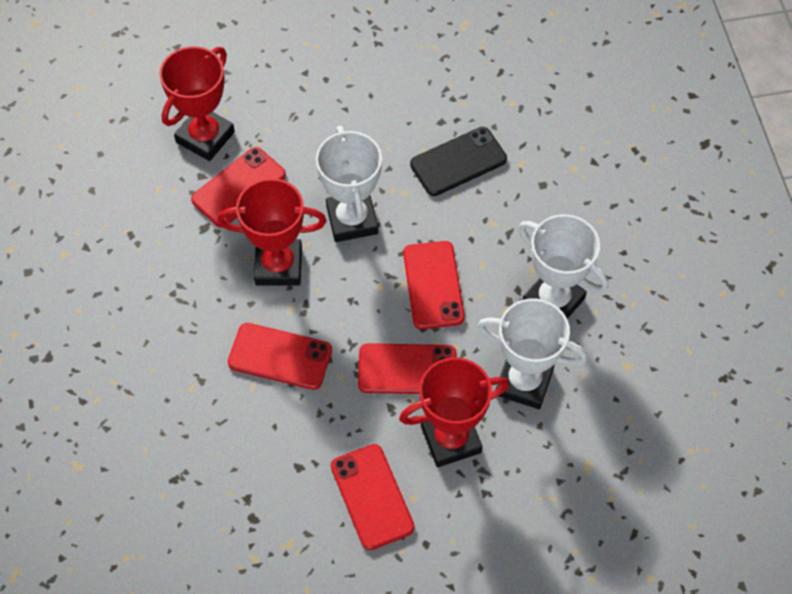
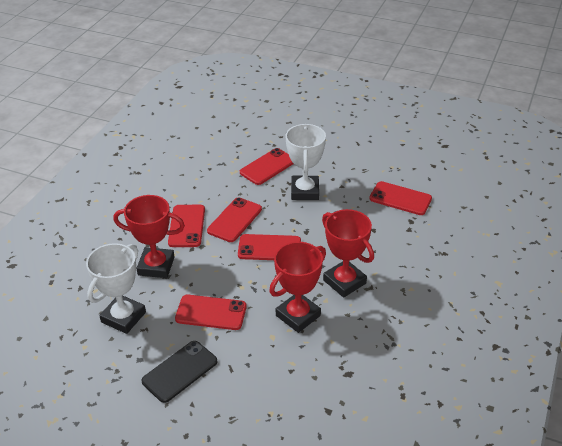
red phone: 5 -> 6
white trophy: 3 -> 2

